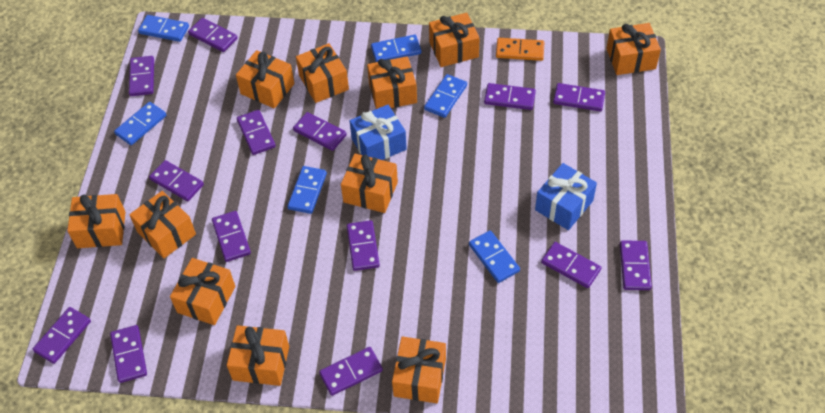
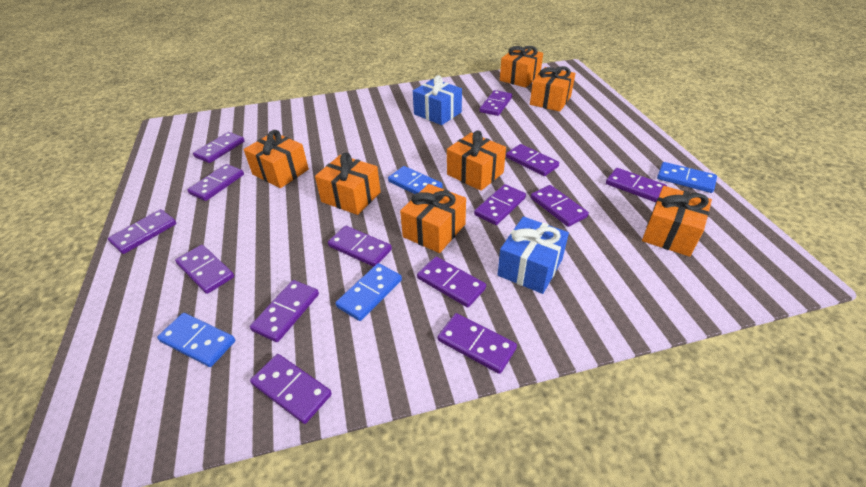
blue domino: 6 -> 4
orange domino: 1 -> 0
orange gift: 11 -> 7

